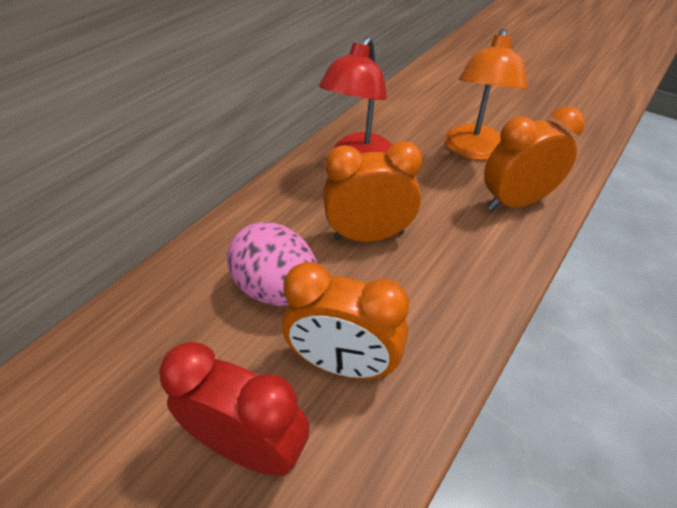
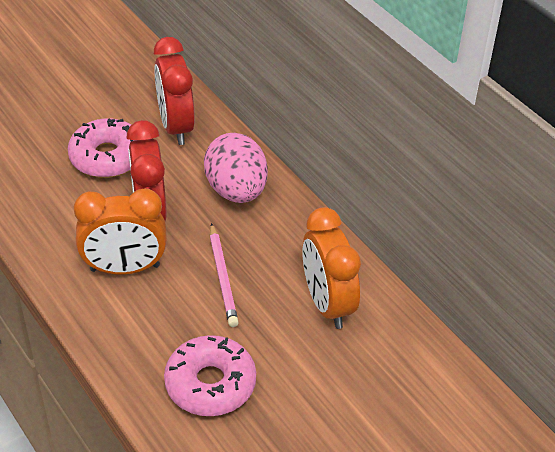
orange clock: 3 -> 2
orange lamp: 1 -> 0
pink donut: 0 -> 2
pink pencil: 0 -> 1
red clock: 1 -> 2
red lamp: 1 -> 0

